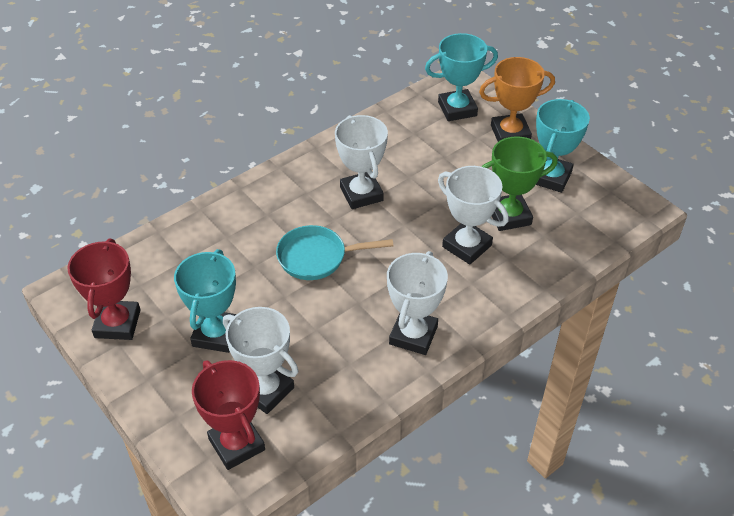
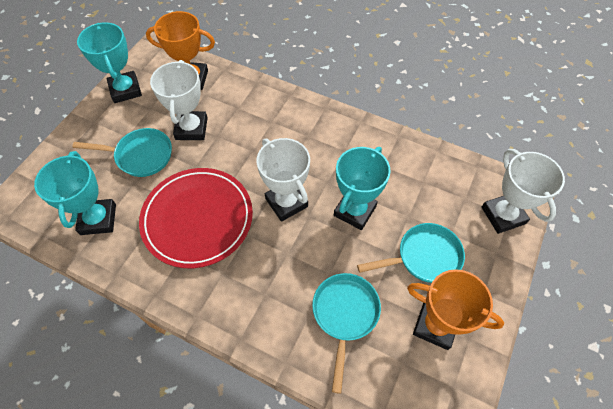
green trophy: 1 -> 0
orange trophy: 1 -> 2
red plate: 0 -> 1
red trophy: 2 -> 0
turquoise pan: 1 -> 3
white trophy: 4 -> 3

